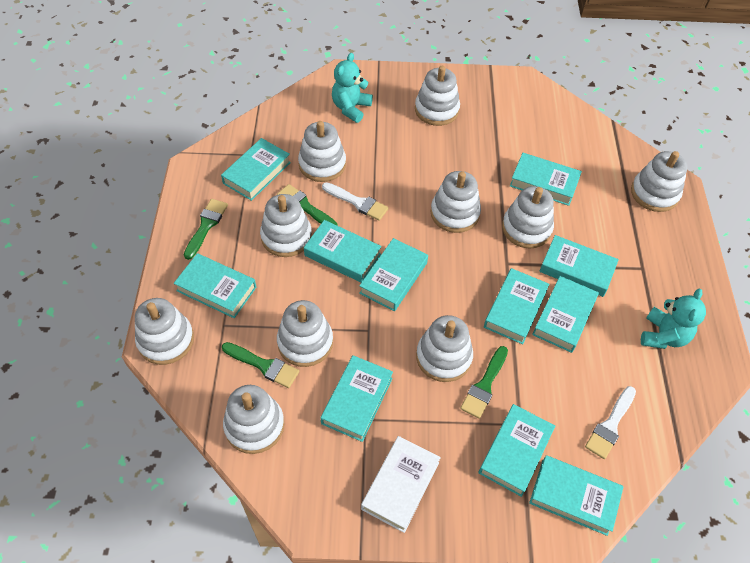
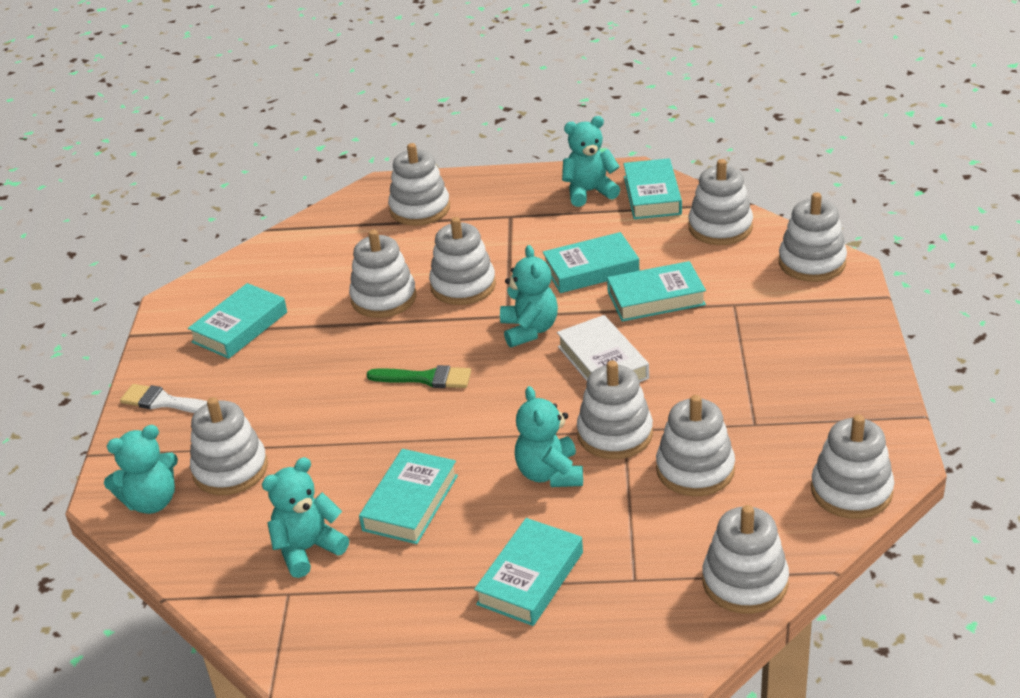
green brush: 4 -> 1
turquoise book: 11 -> 6
turquoise teddy bear: 2 -> 5
white brush: 2 -> 1

